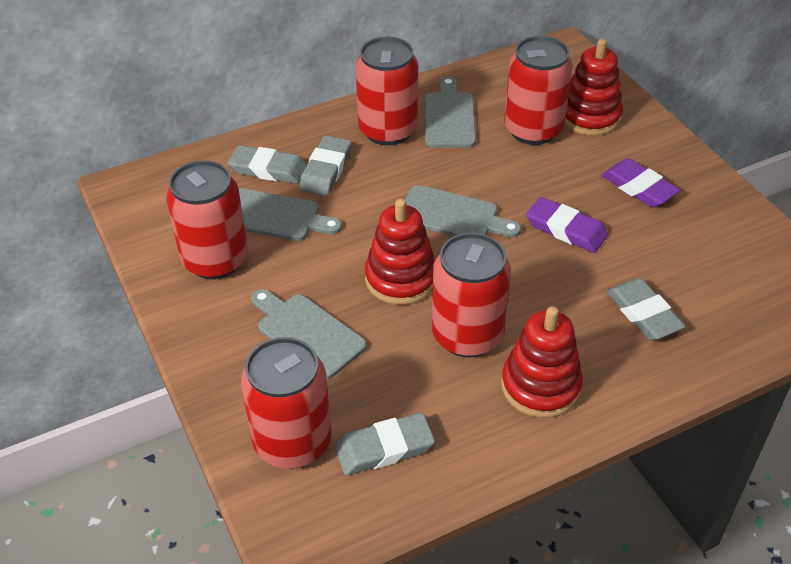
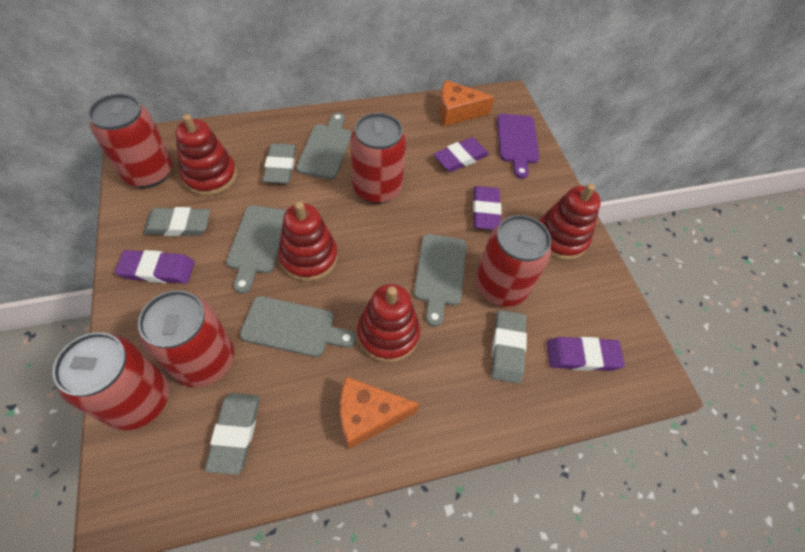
orange cheese: 0 -> 2
purple cutting board: 0 -> 1
purple eraser: 2 -> 4
red stacking toy: 3 -> 4

